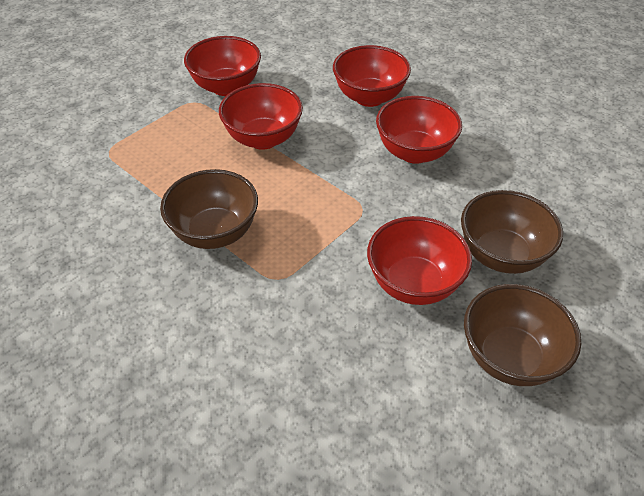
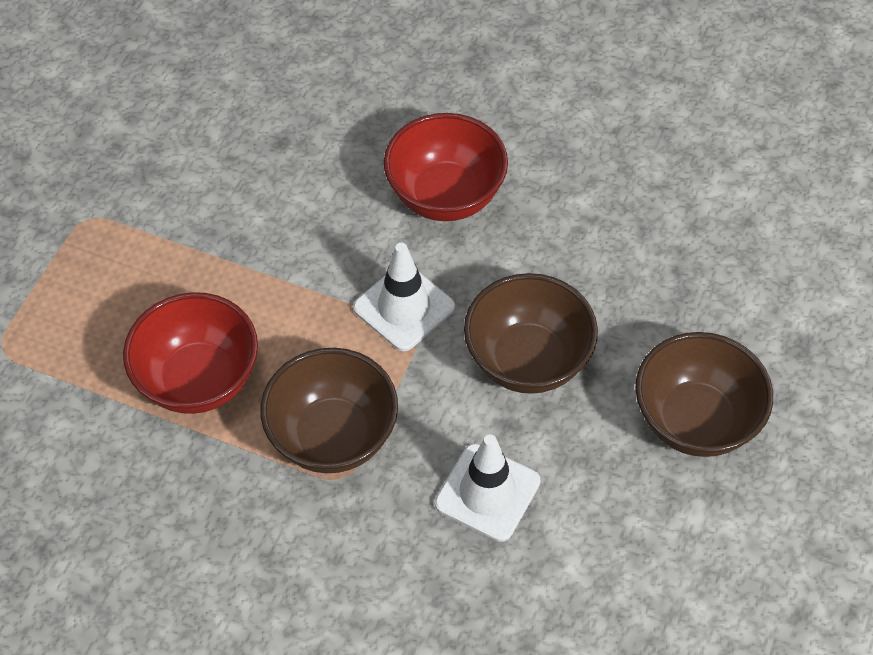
red bowl: 5 -> 2
white traffic cone: 0 -> 2

